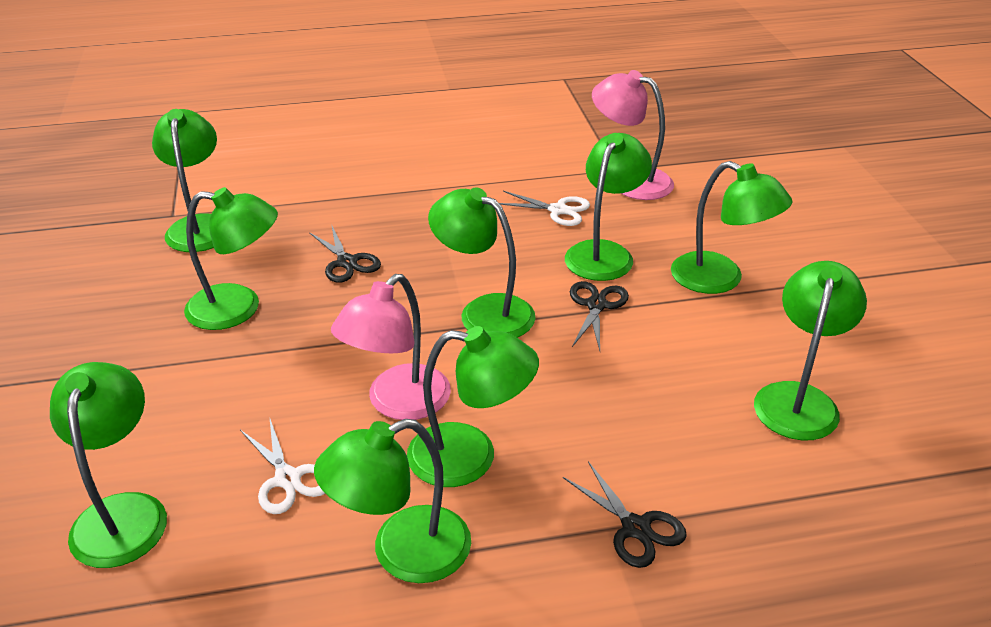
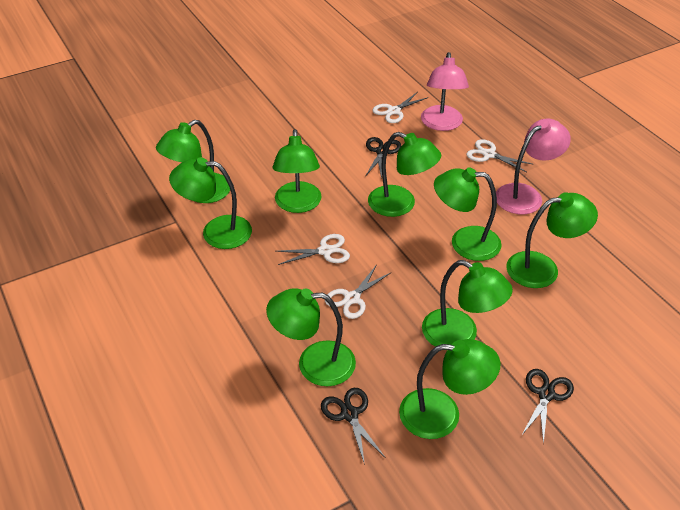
white scissors: 2 -> 4

